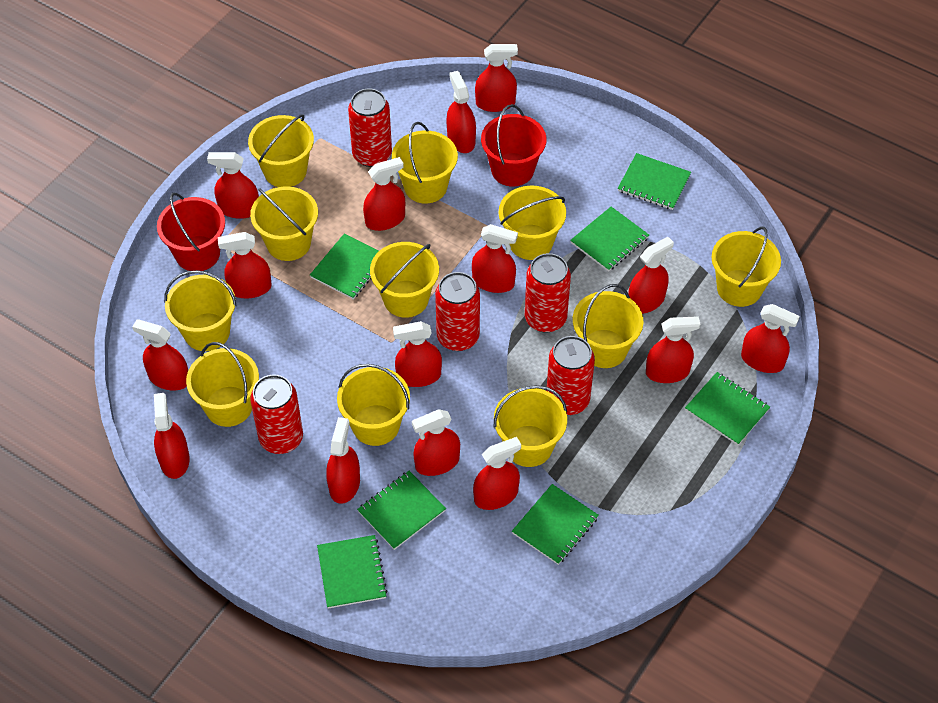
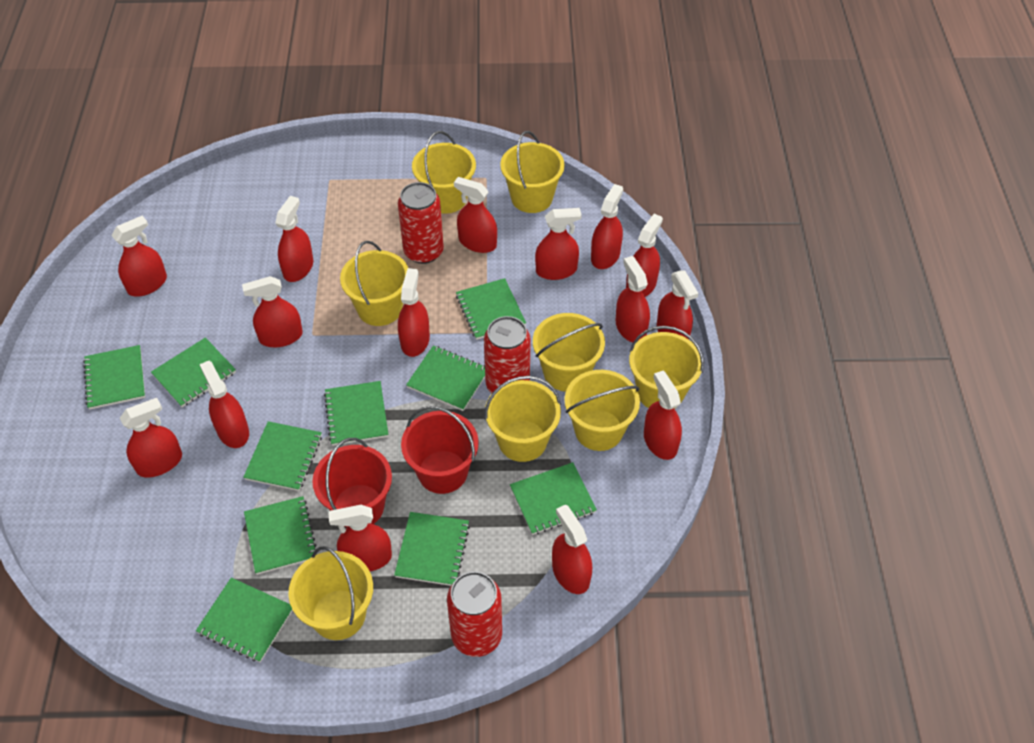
green notebook: 7 -> 10
red can: 5 -> 3
yellow bucket: 11 -> 8

